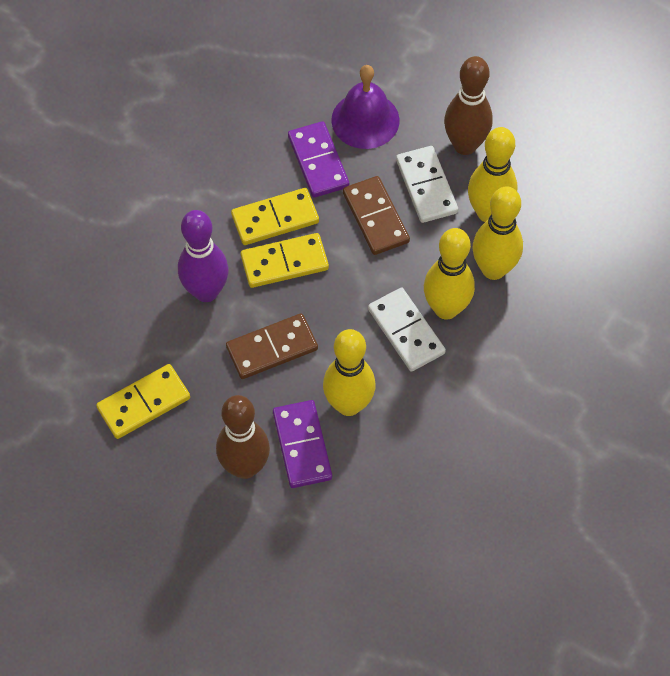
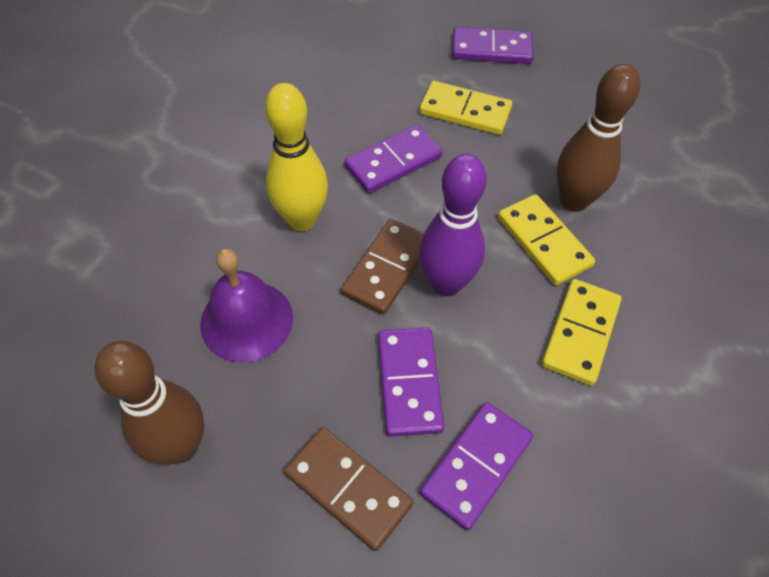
purple domino: 2 -> 4
white domino: 2 -> 0
yellow bowling pin: 4 -> 1

